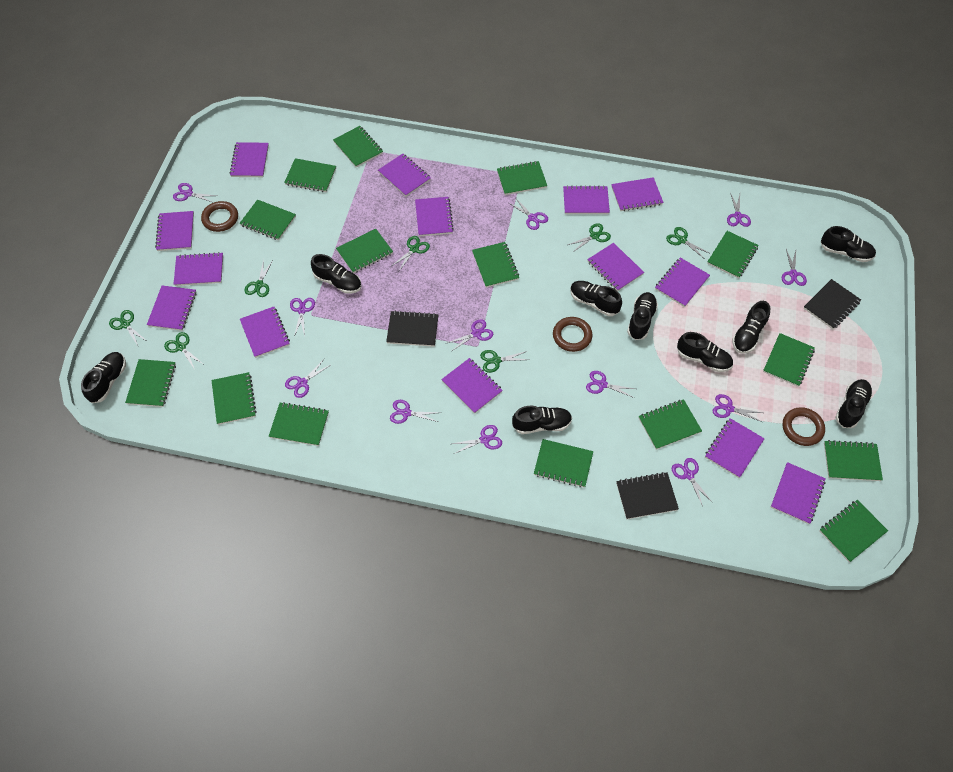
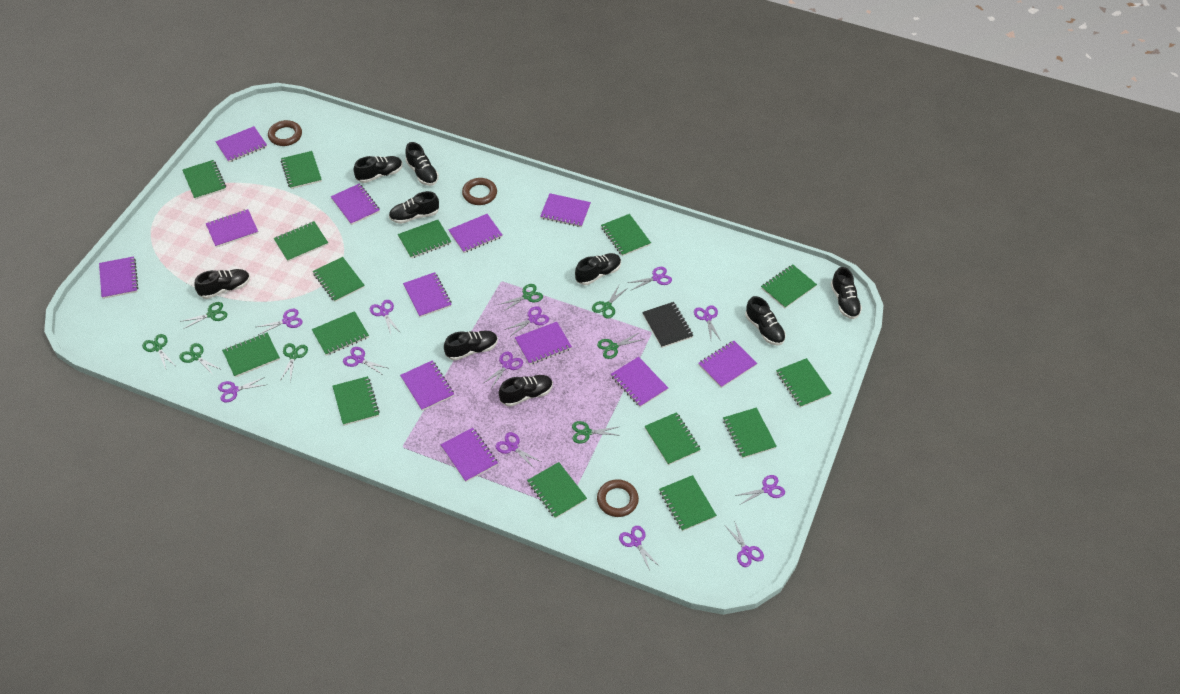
black notebook: 3 -> 1
green scissors: 7 -> 8
purple notebook: 14 -> 12

